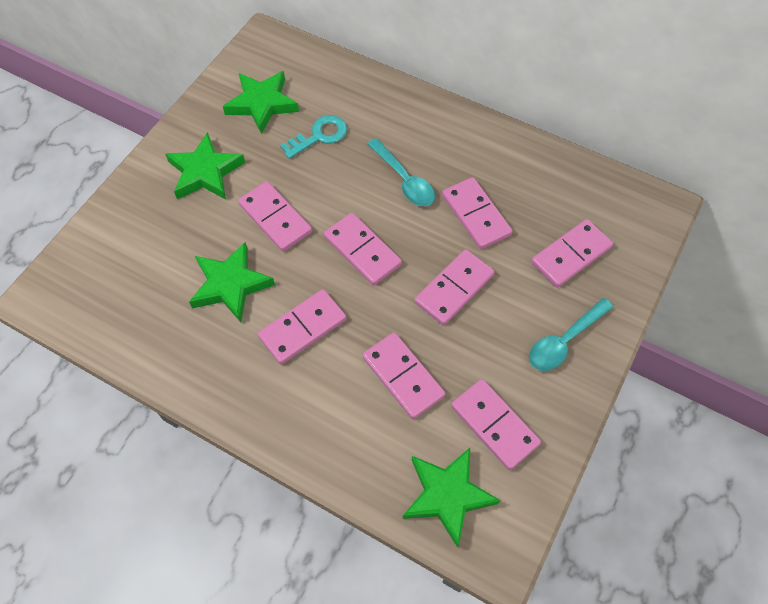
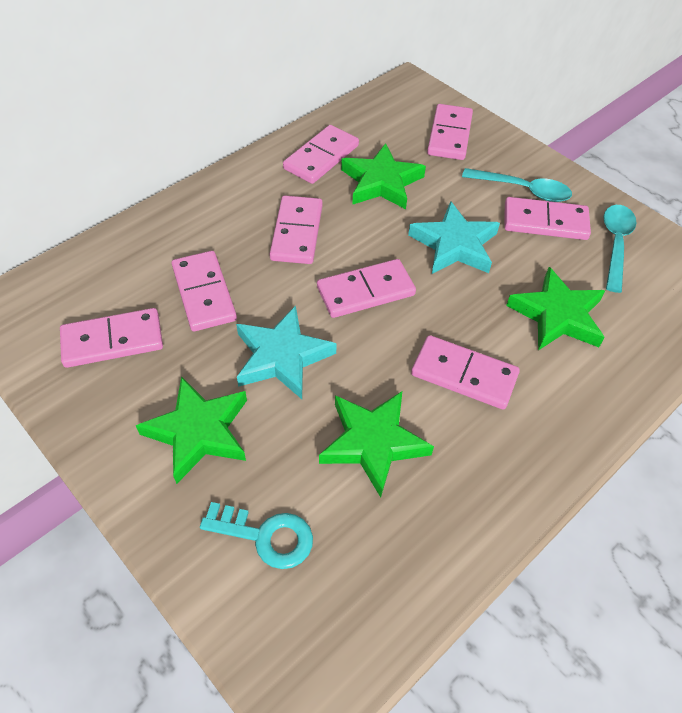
turquoise star: 0 -> 2

